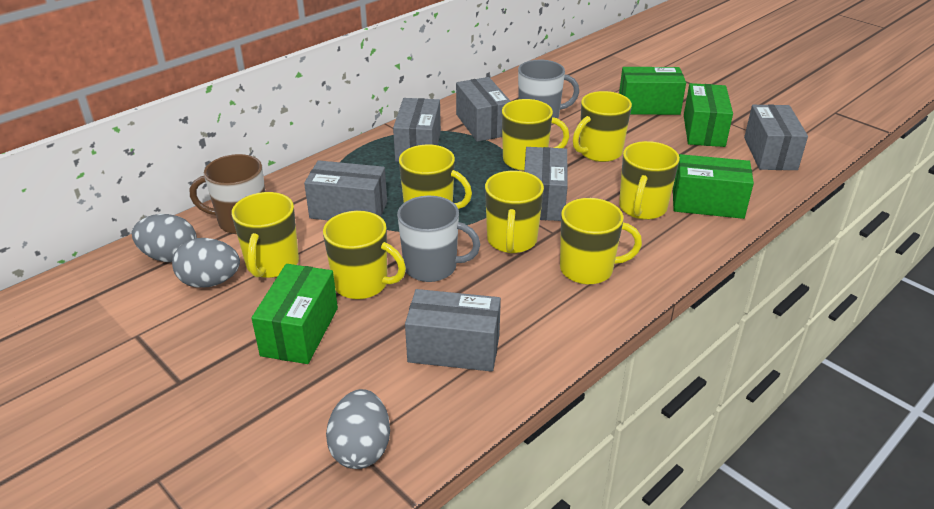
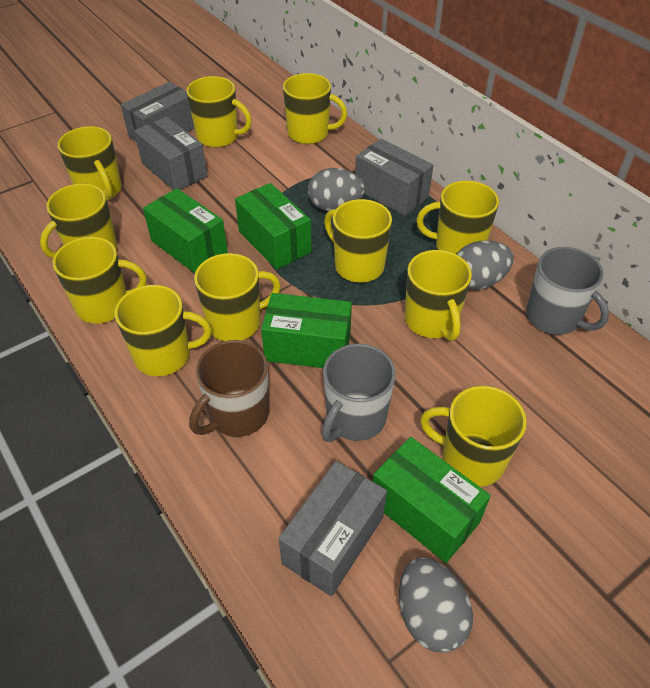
grey box: 6 -> 4
yellow mug: 8 -> 11

